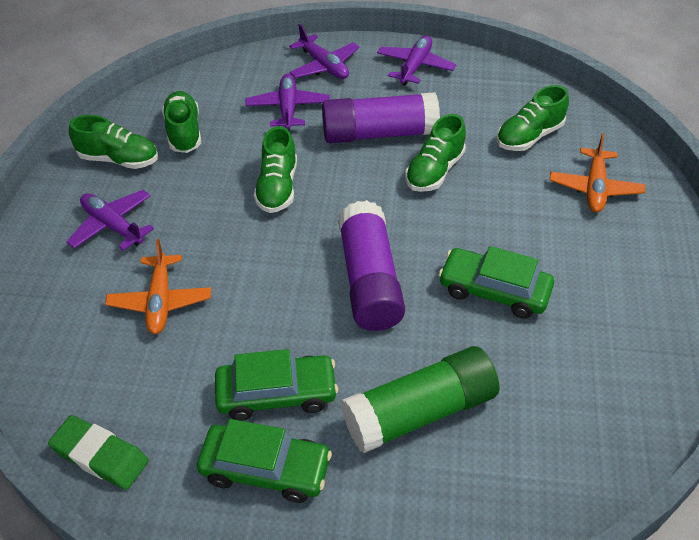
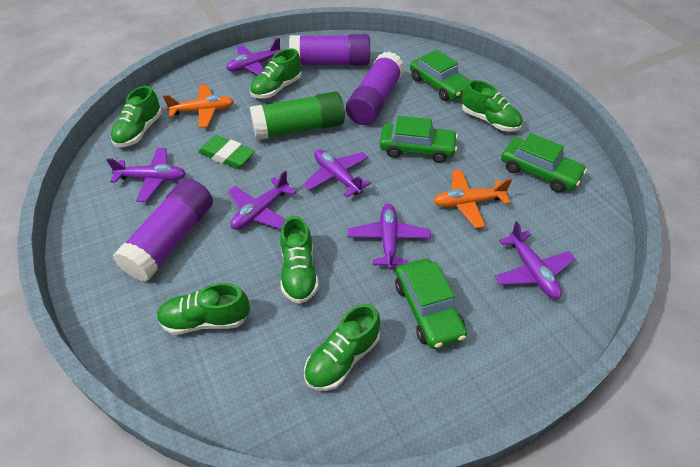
green car: 3 -> 4
green shoe: 5 -> 6
purple glue stick: 2 -> 3
purple plane: 4 -> 6

